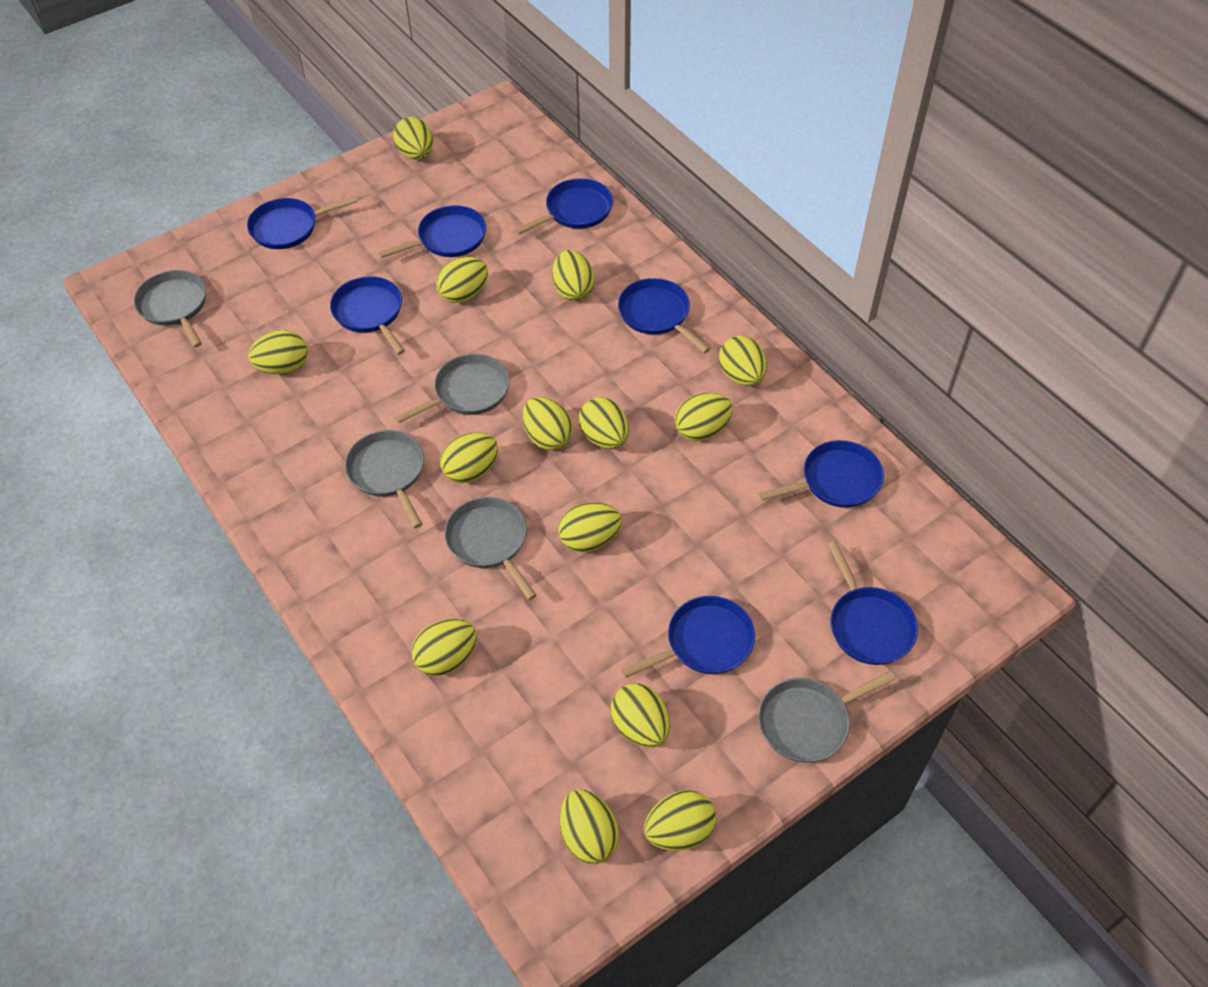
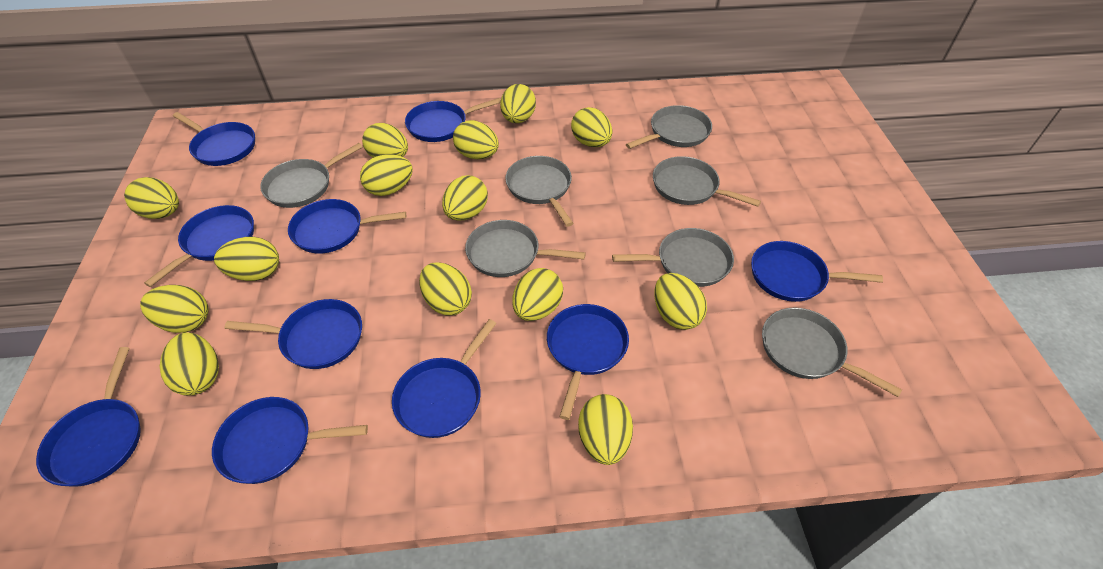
blue pan: 8 -> 10
grey pan: 5 -> 7

